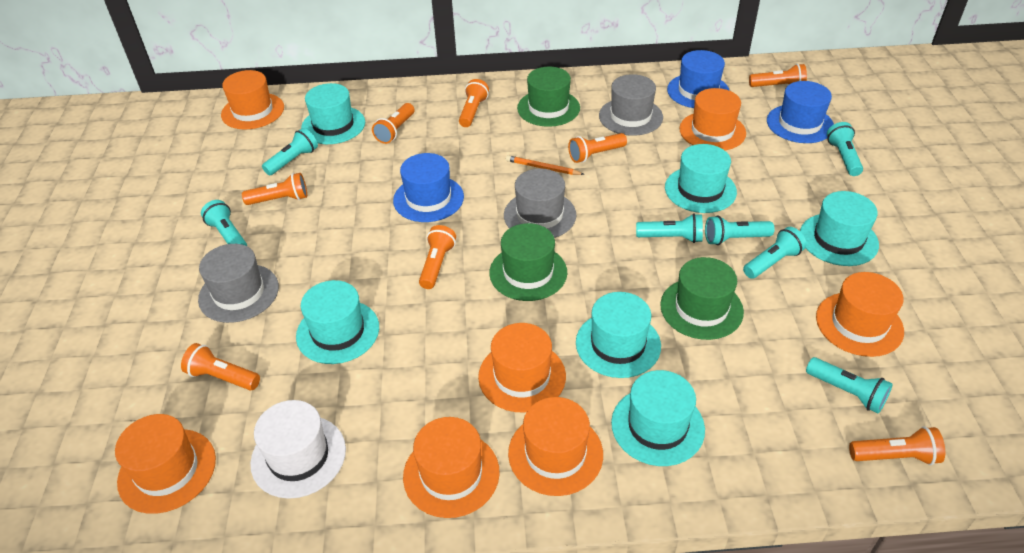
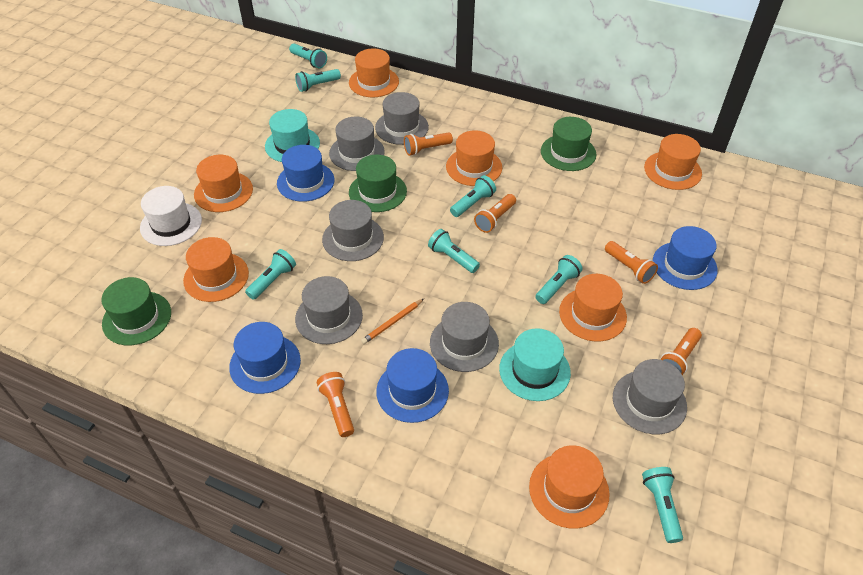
blue hat: 3 -> 4
grey hat: 3 -> 6
orange flashlight: 8 -> 5
turquoise hat: 6 -> 2

